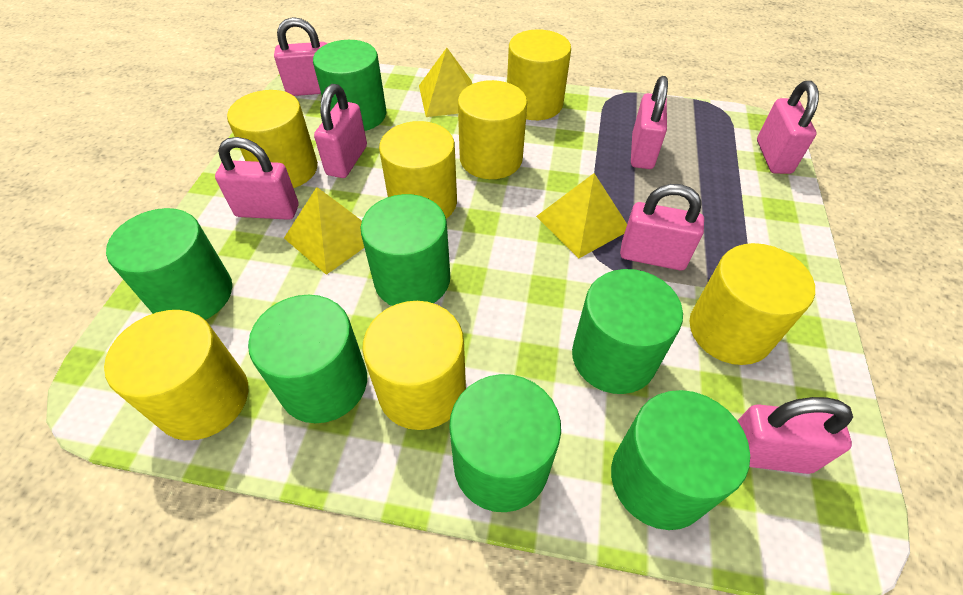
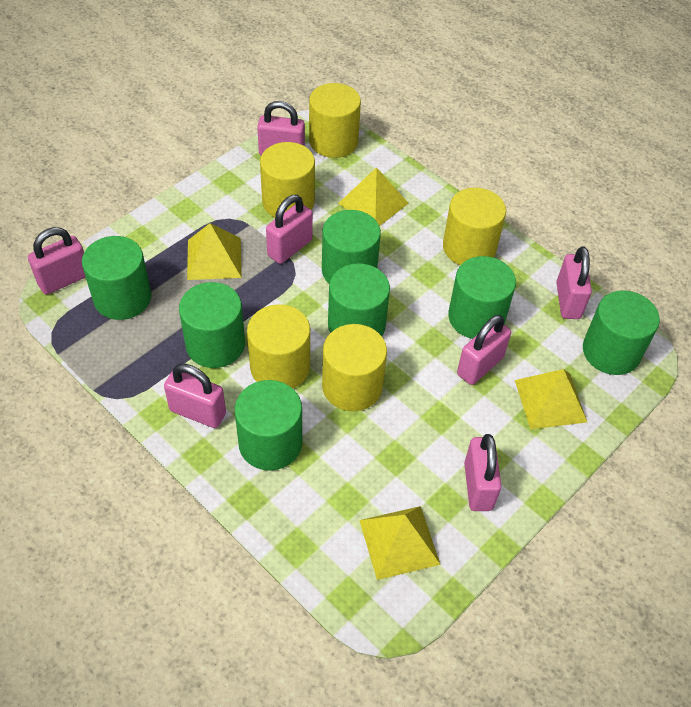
yellow cylinder: 7 -> 5
yellow pyramid: 3 -> 4

